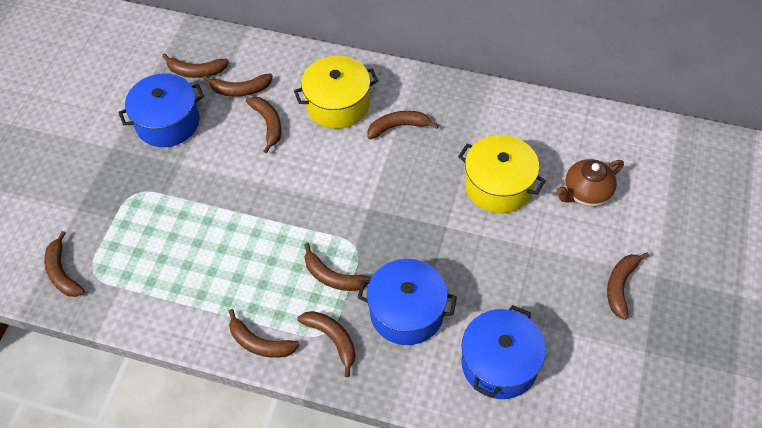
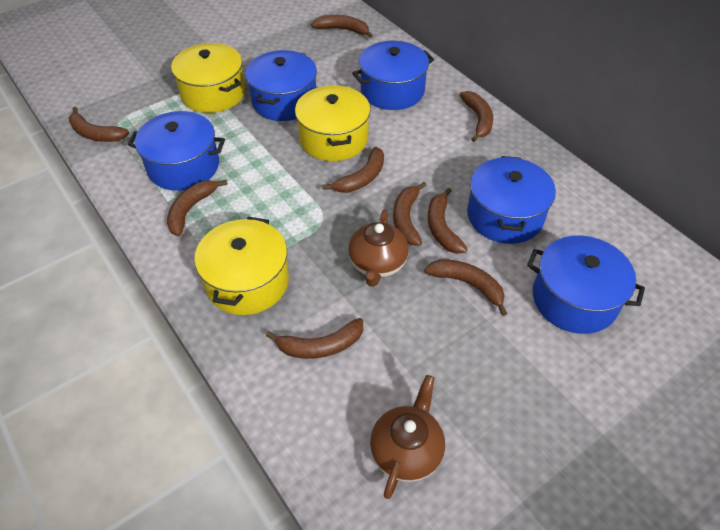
blue pot: 3 -> 5
brown teapot: 1 -> 2
yellow pot: 2 -> 3

